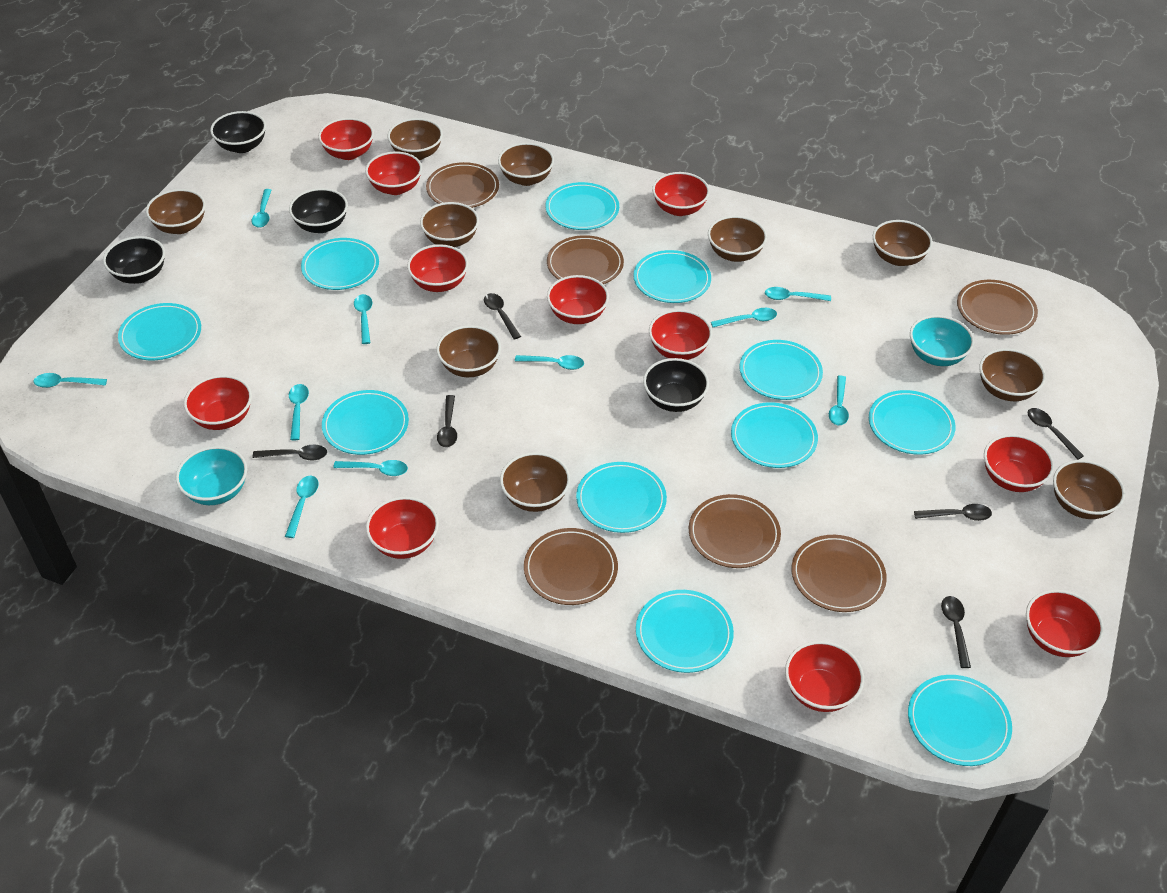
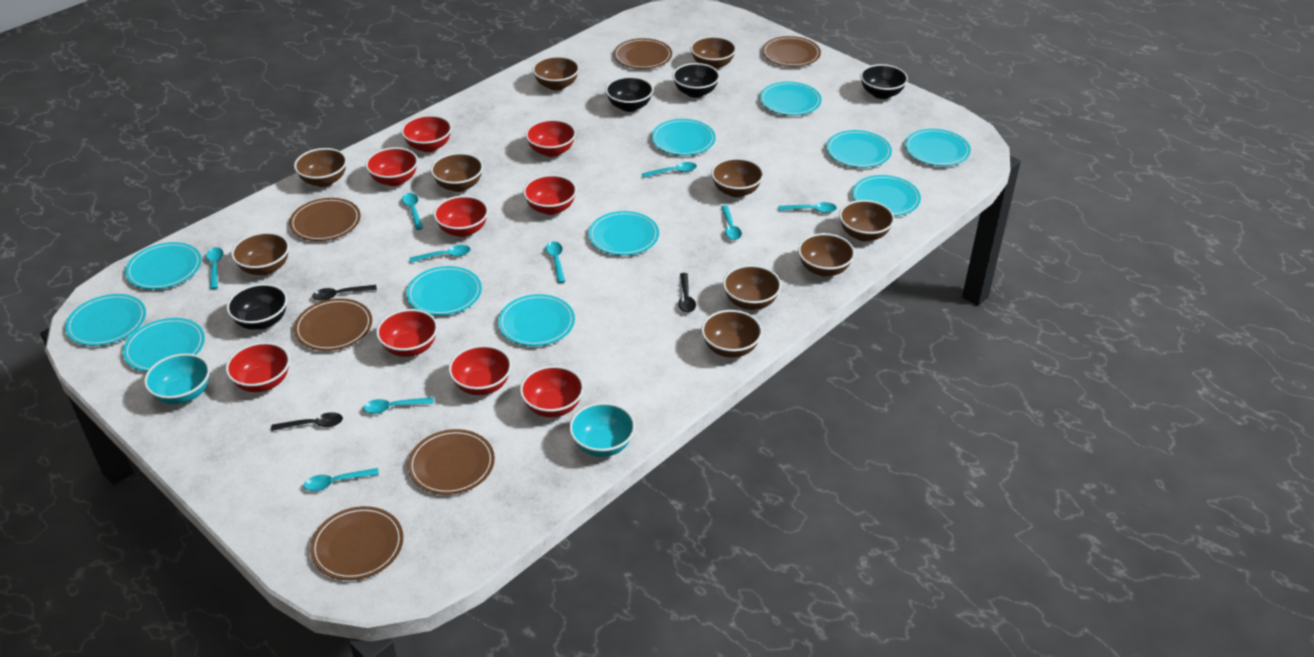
black spoon: 6 -> 3
red bowl: 11 -> 9
turquoise spoon: 10 -> 9

